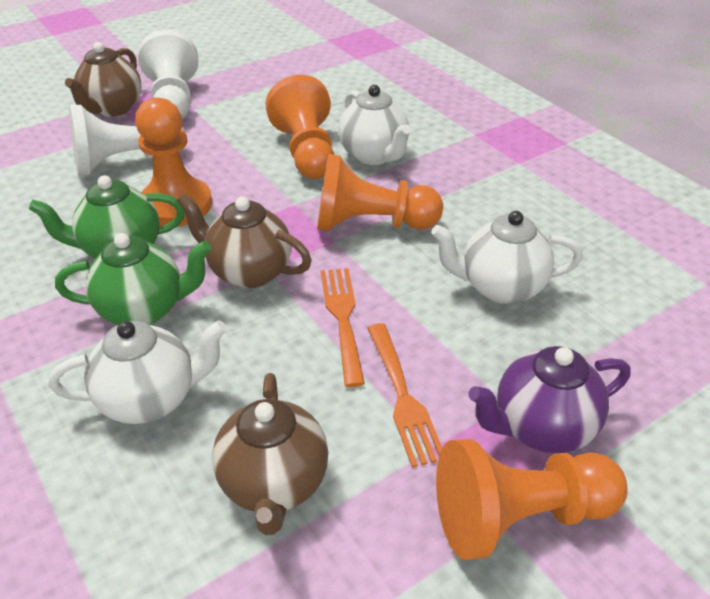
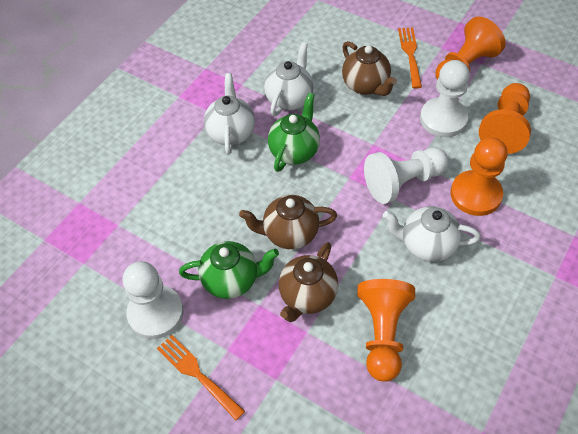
purple teapot: 1 -> 0
white pawn: 2 -> 3

